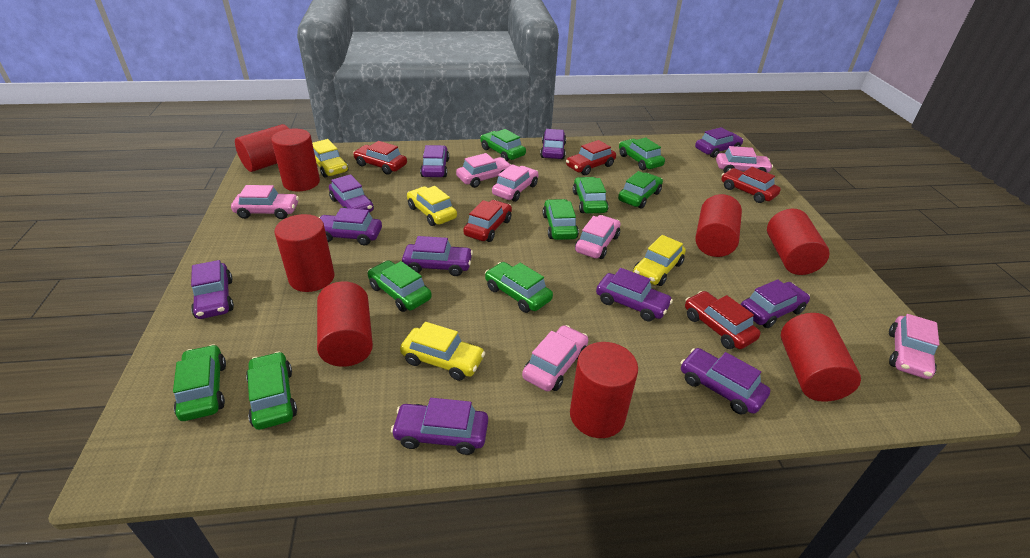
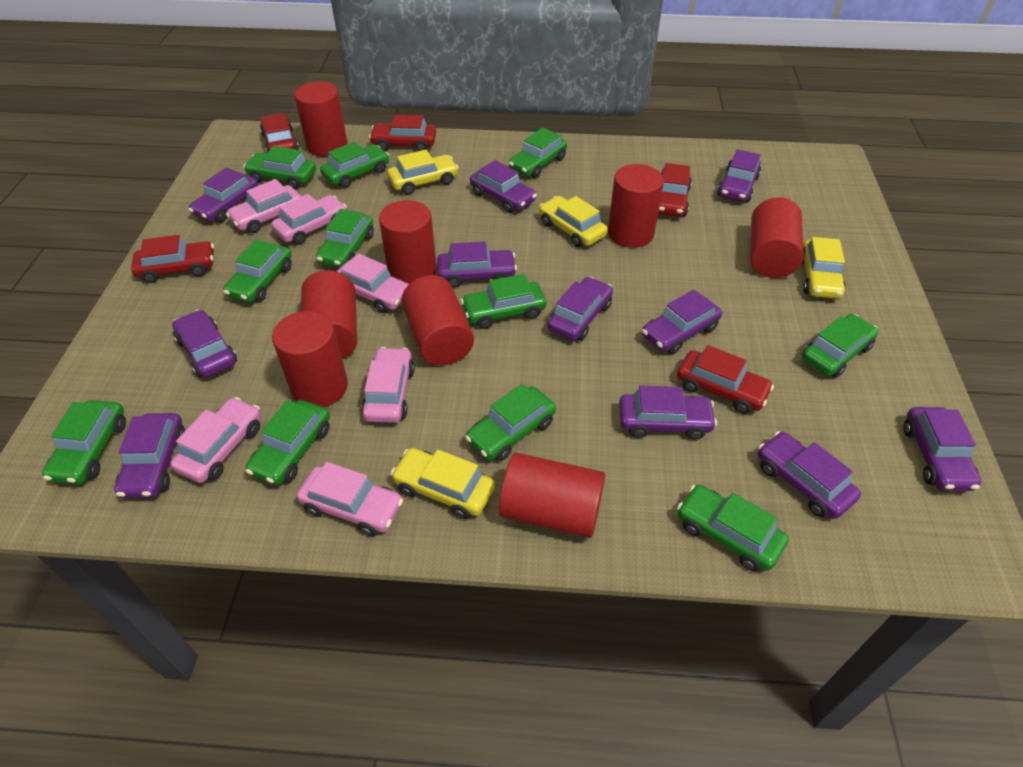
green car: 9 -> 11
pink car: 7 -> 6

